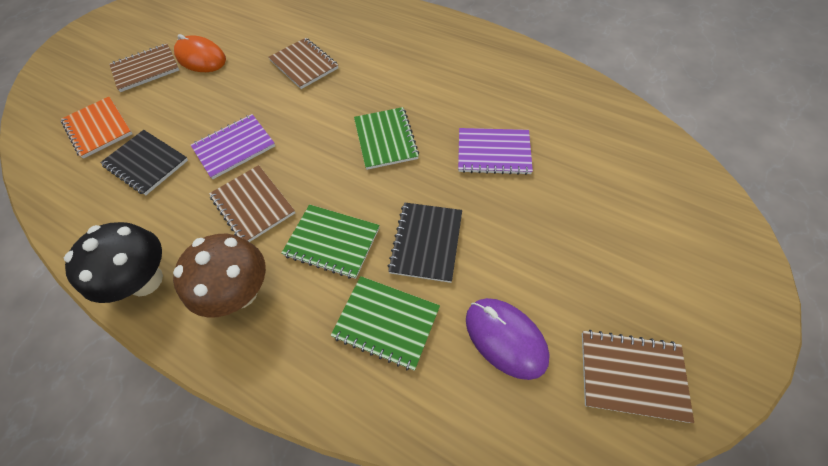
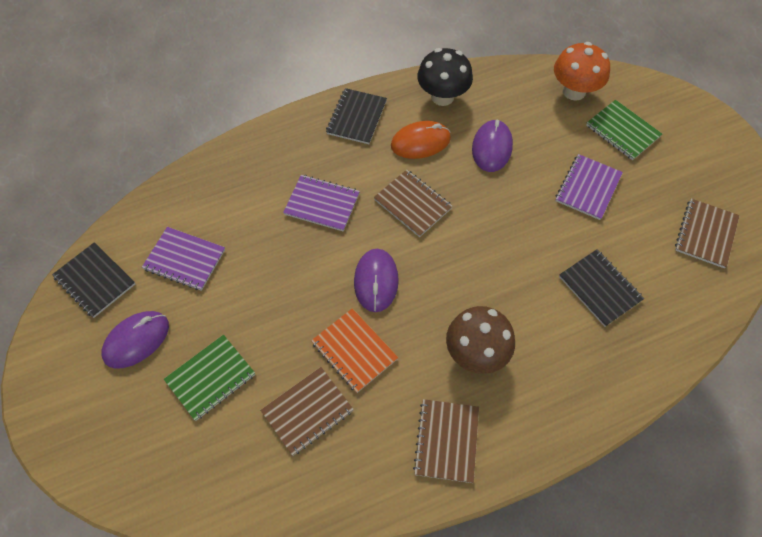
black notebook: 2 -> 3
green notebook: 3 -> 2
orange mushroom: 0 -> 1
purple mouse: 1 -> 3
purple notebook: 2 -> 3

